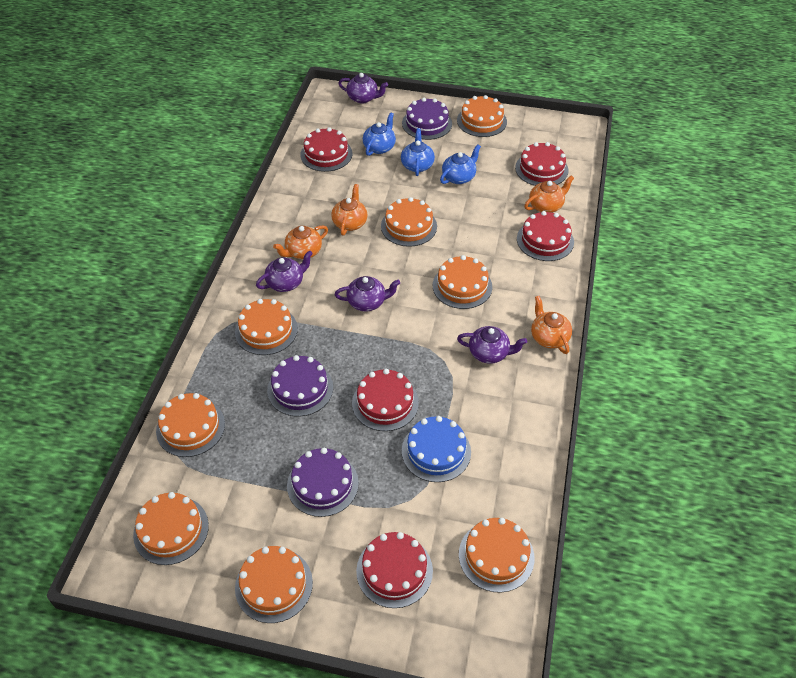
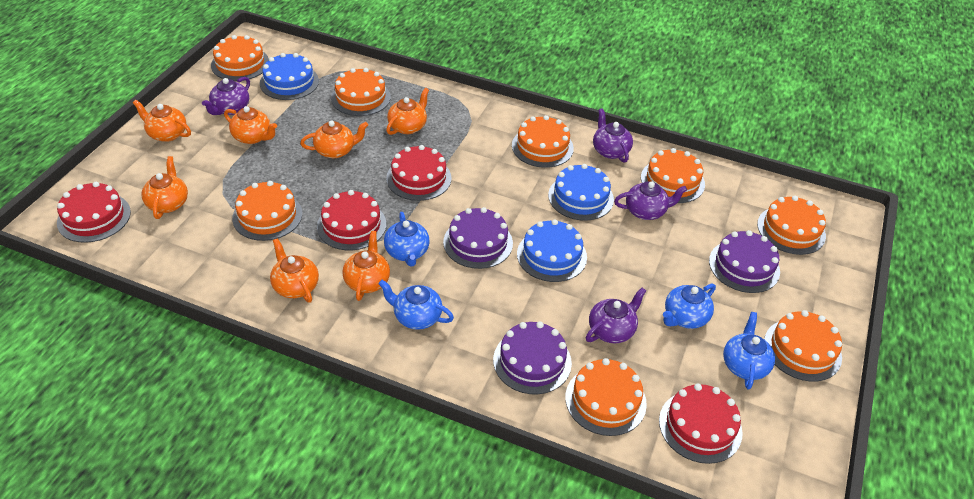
blue cake: 1 -> 3
blue teapot: 3 -> 4
orange teapot: 4 -> 7
red cake: 5 -> 4

